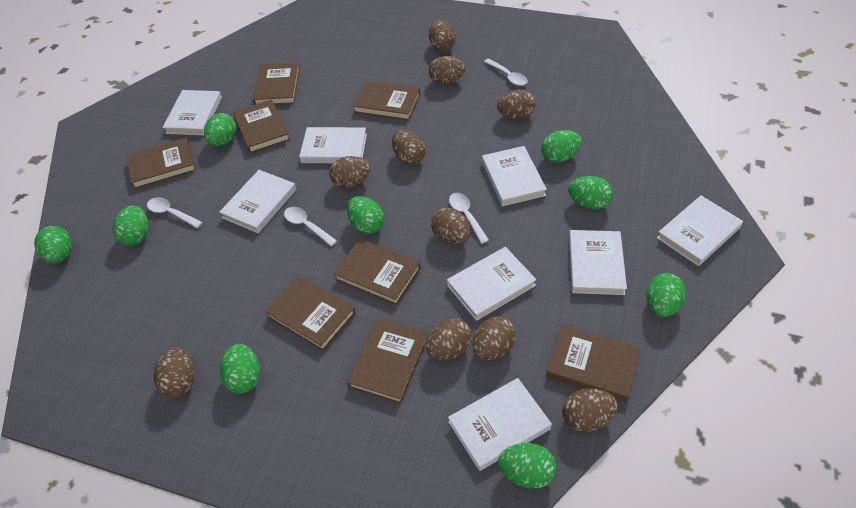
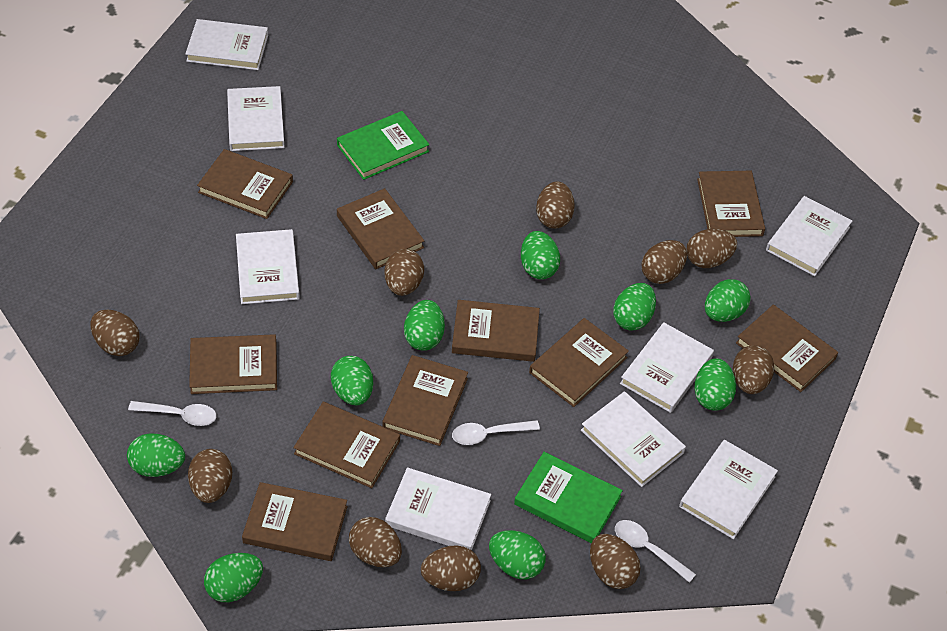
brown book: 8 -> 10
green book: 0 -> 2
white spoon: 4 -> 3

